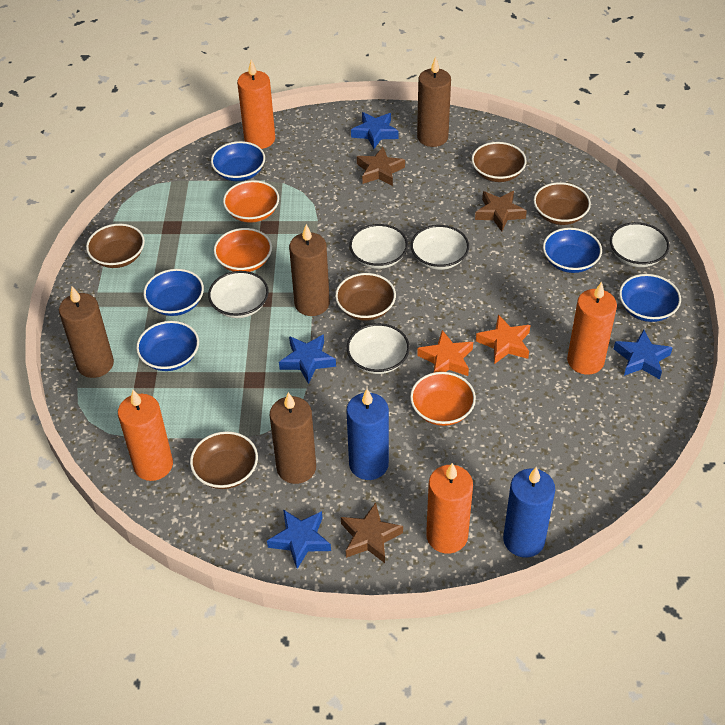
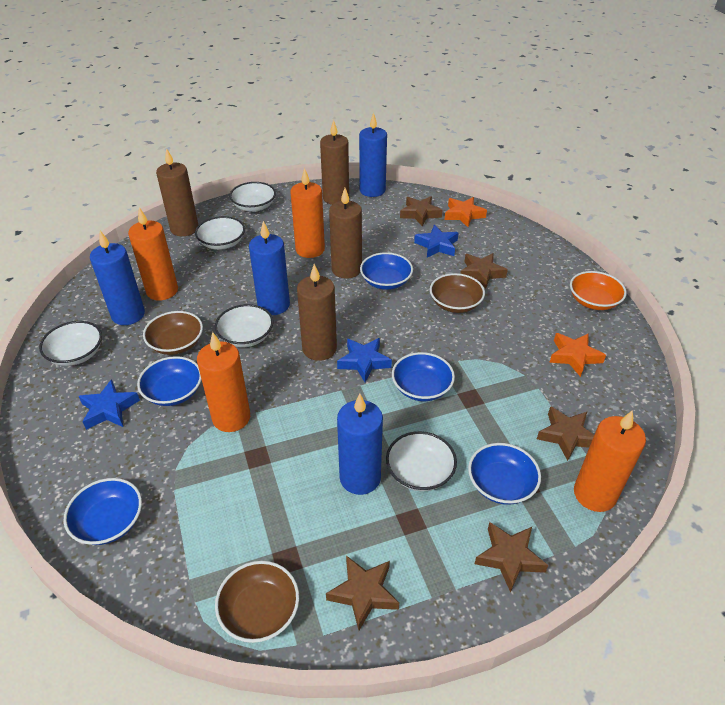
blue candle: 2 -> 4
blue star: 4 -> 3
brown bowl: 5 -> 3
brown star: 3 -> 5
orange bowl: 3 -> 1

